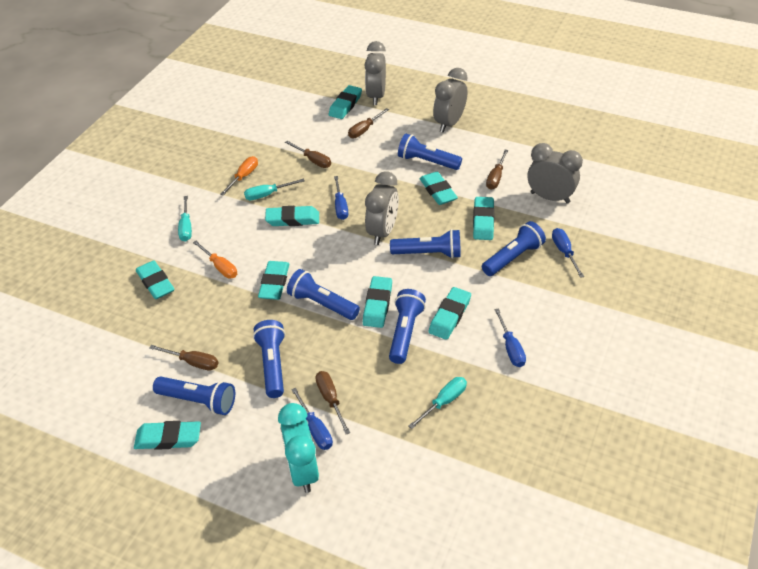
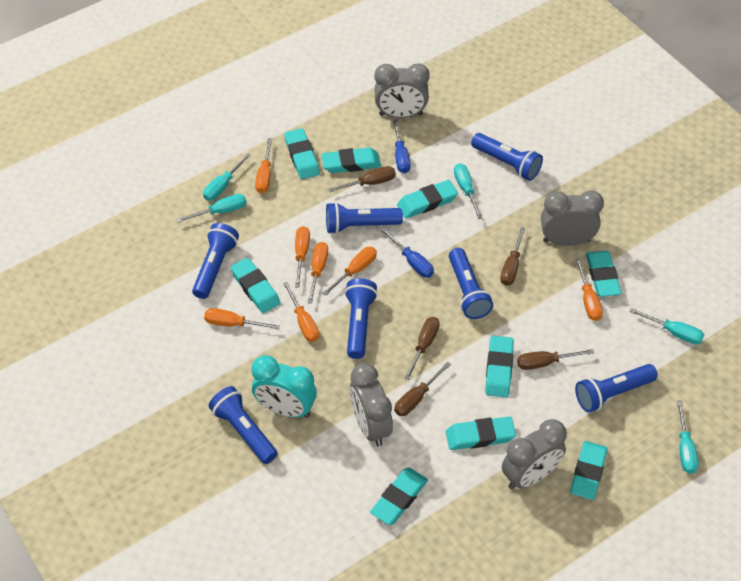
blue screwdriver: 4 -> 2
orange screwdriver: 2 -> 7
turquoise screwdriver: 3 -> 5

